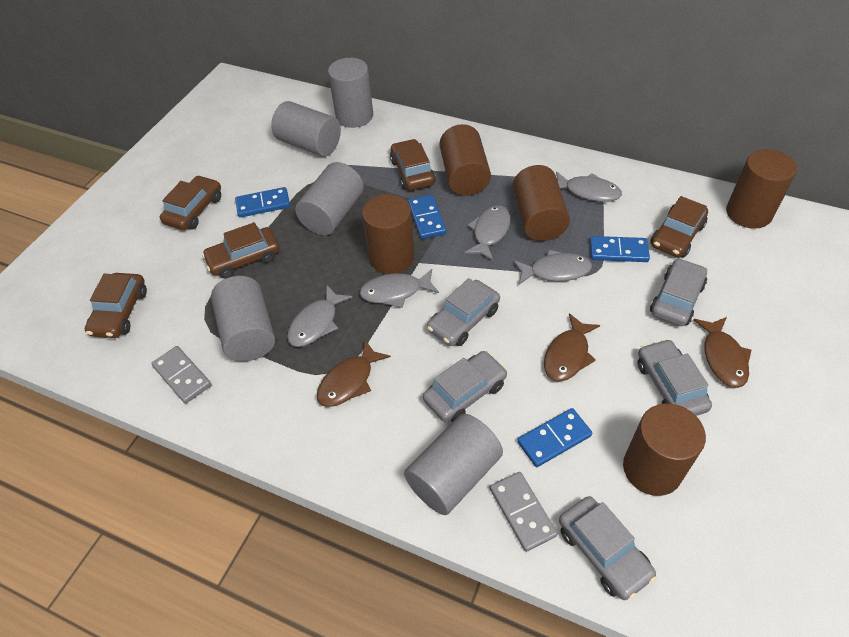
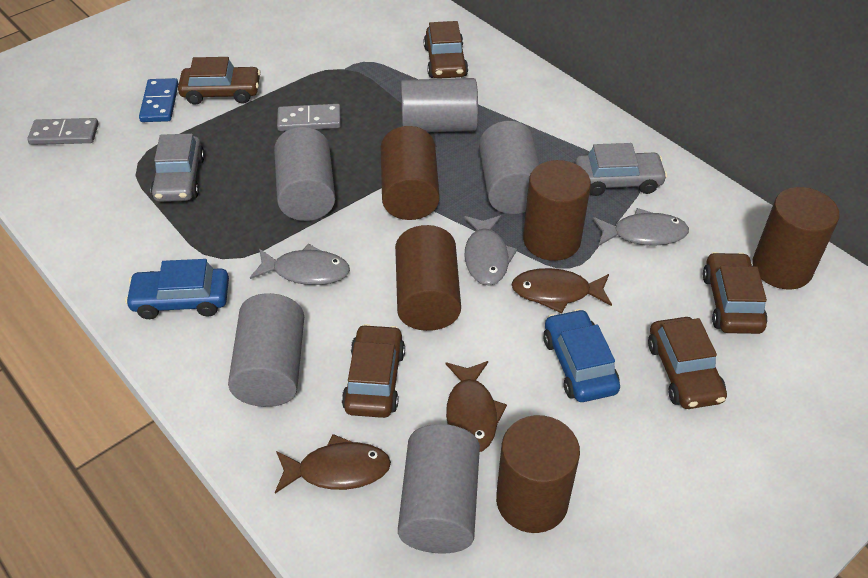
blue car: 0 -> 2
blue domino: 4 -> 1
grey car: 5 -> 2
grey fish: 5 -> 3

